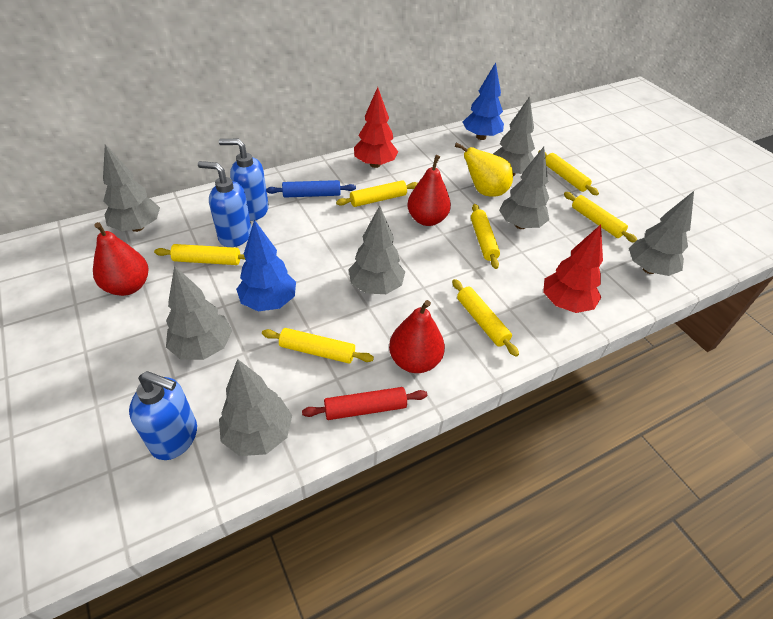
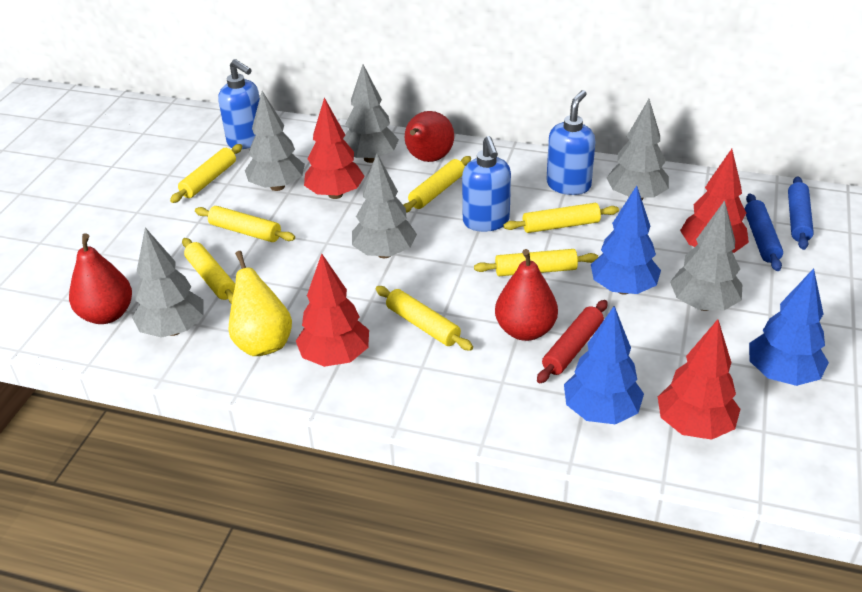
blue rolling pin: 1 -> 2
blue tree: 2 -> 3
grey tree: 7 -> 6
red tree: 2 -> 4

